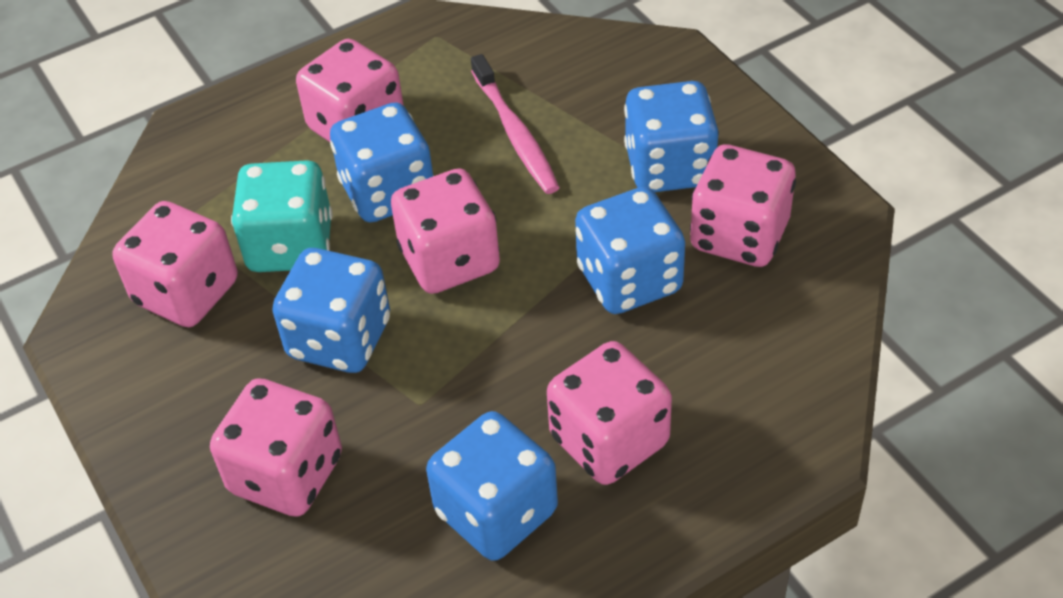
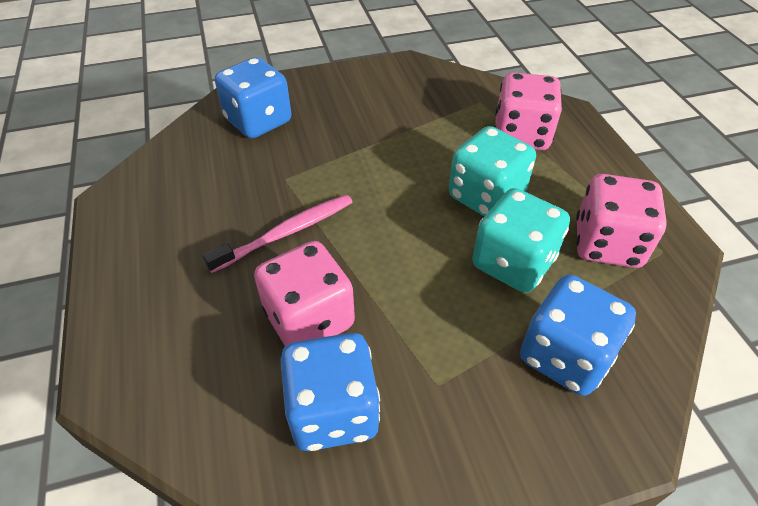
blue dice: 5 -> 3
pink dice: 6 -> 3
turquoise dice: 1 -> 2

